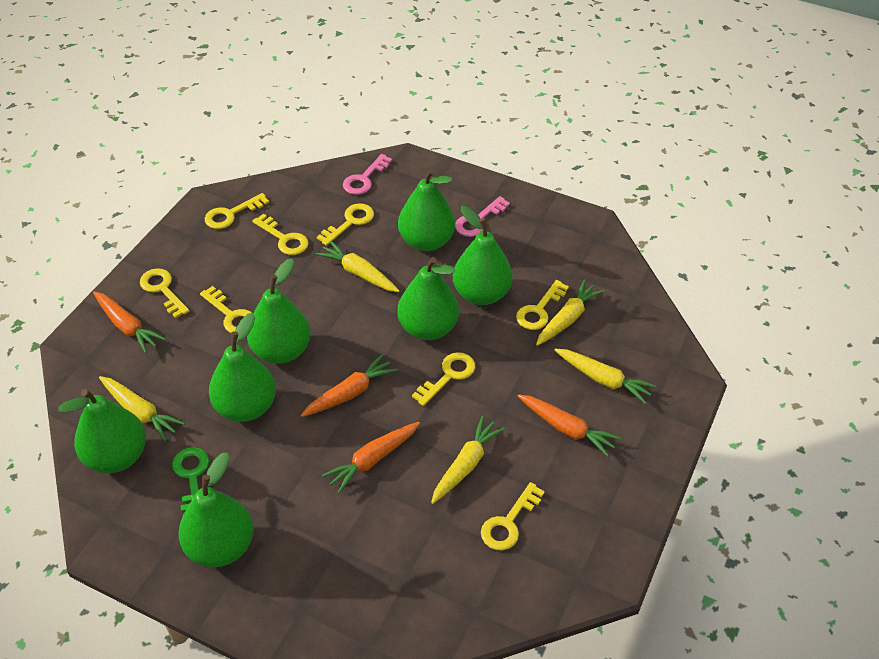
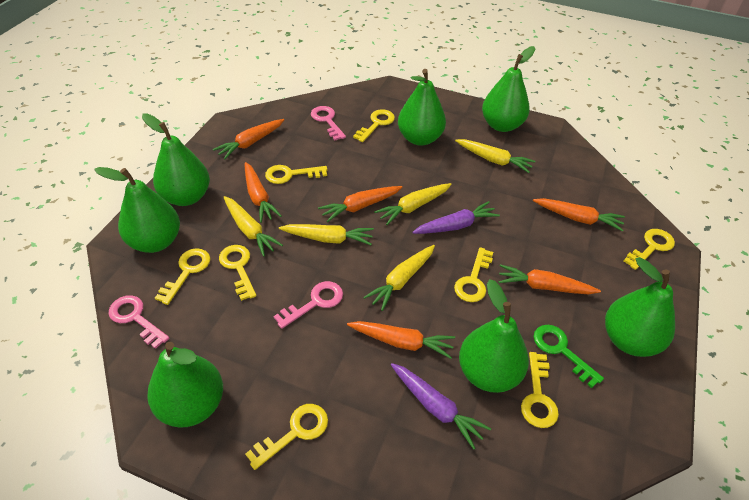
orange carrot: 4 -> 6
pink key: 2 -> 3
purple carrot: 0 -> 2

